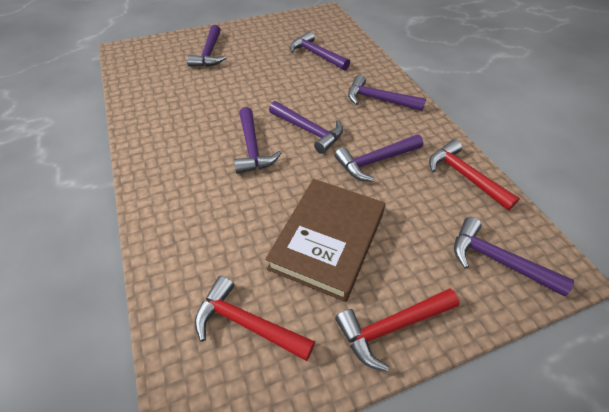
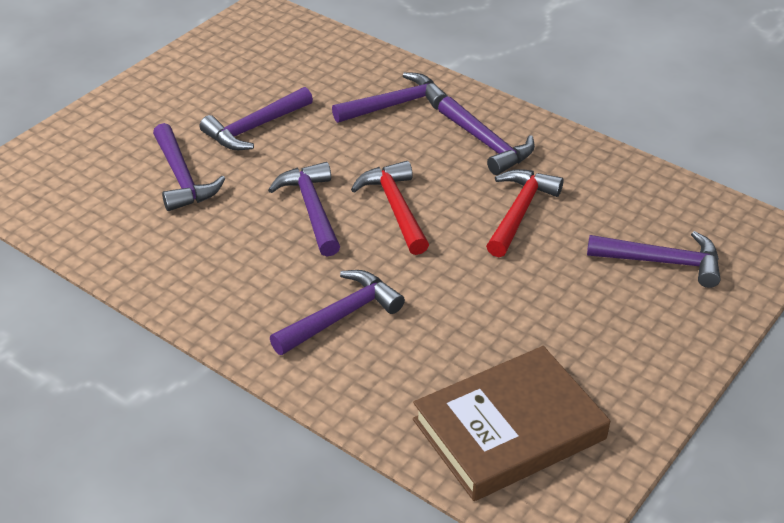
red hammer: 3 -> 2

